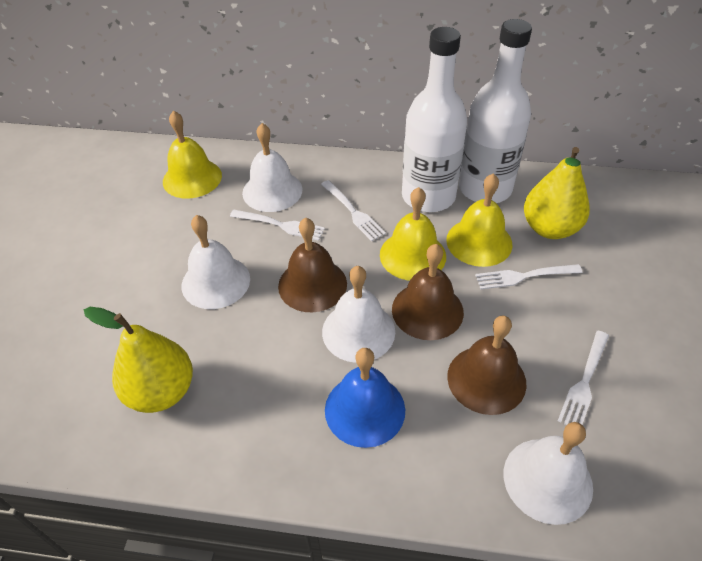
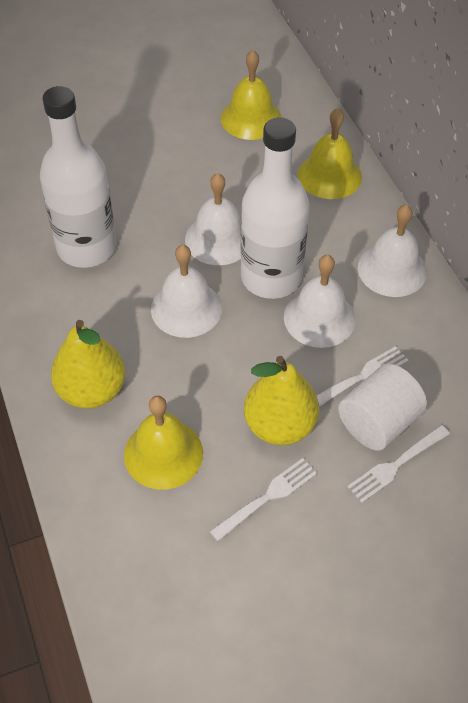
blue bell: 1 -> 0
brown bell: 3 -> 0
white cylinder: 0 -> 1
white fork: 4 -> 3

